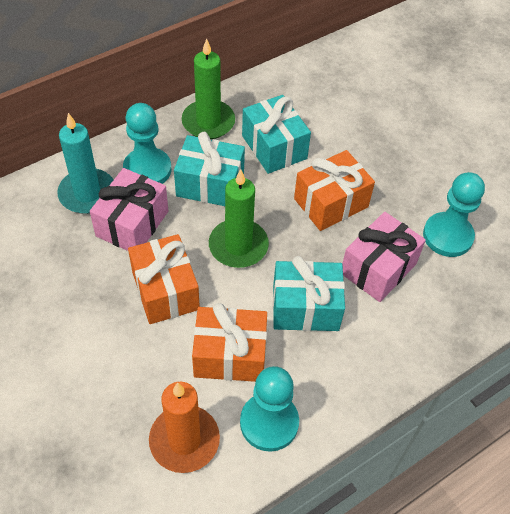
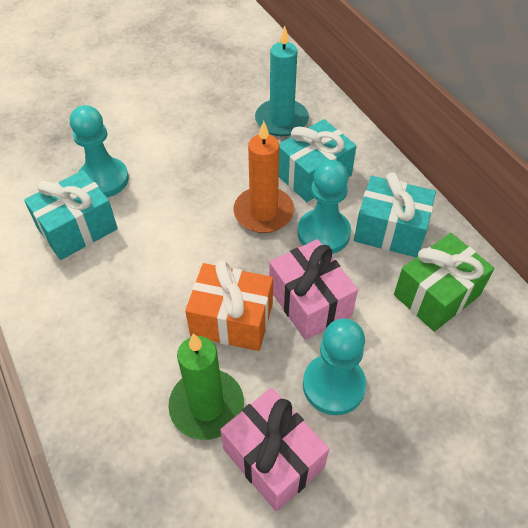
green candle: 2 -> 1
green gift: 0 -> 1
orange gift: 3 -> 1

